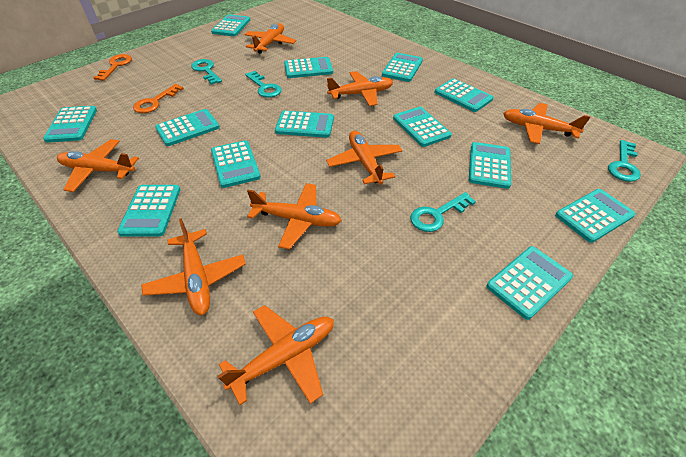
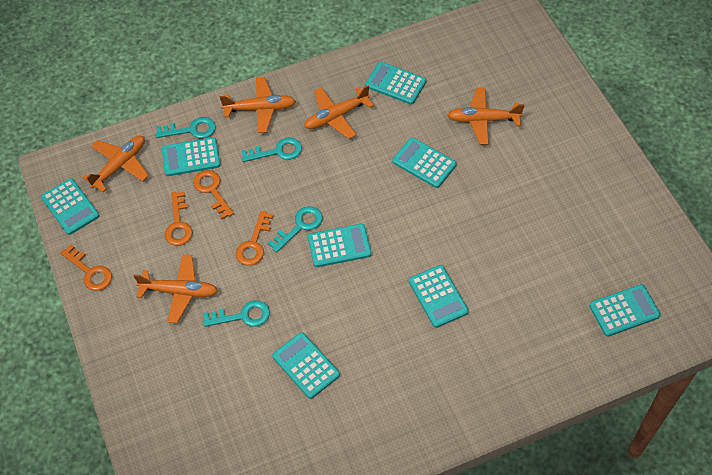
orange key: 2 -> 4
orange plane: 8 -> 5
turquoise calculator: 13 -> 8

